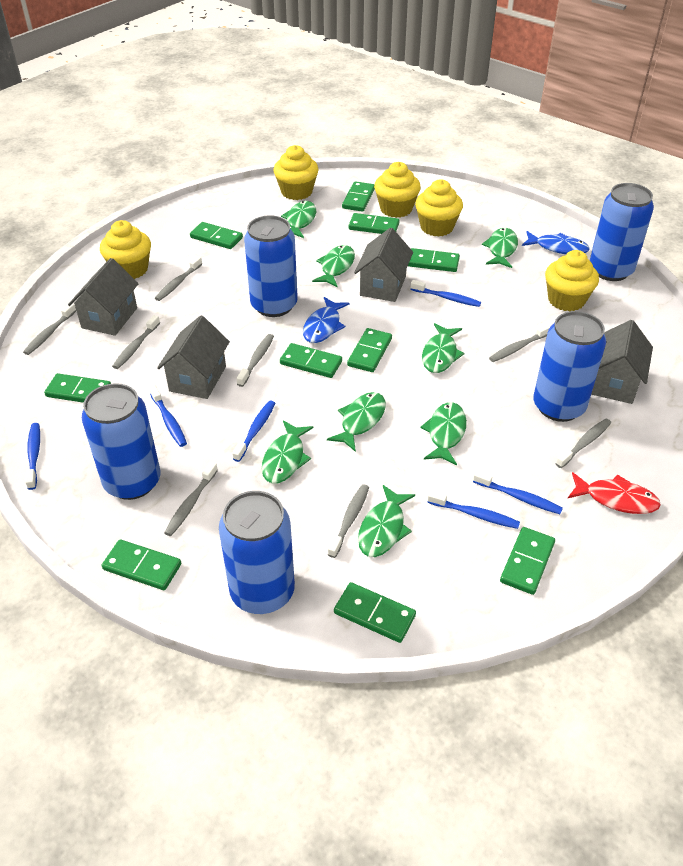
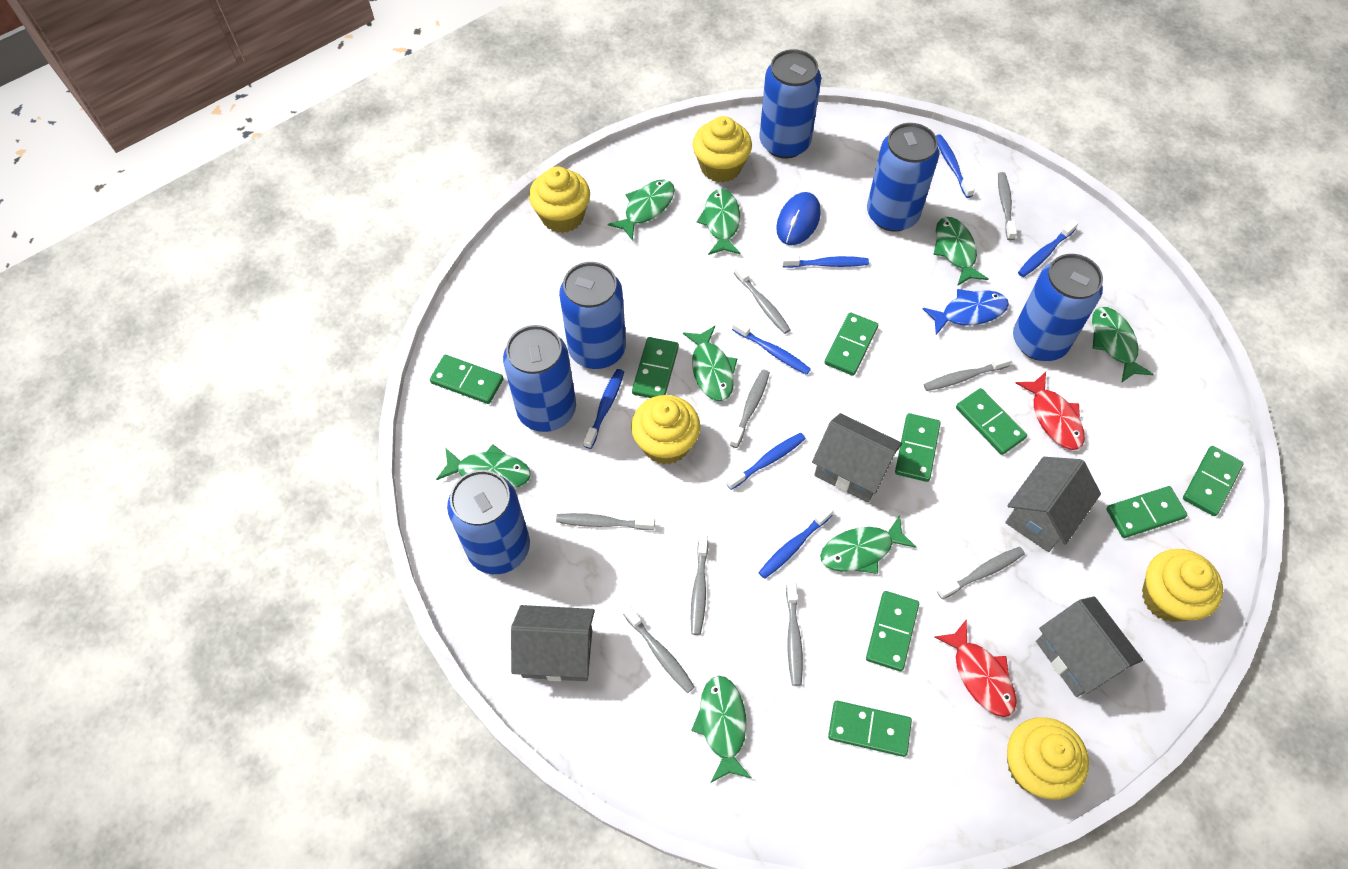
blue can: 5 -> 6
blue fish: 2 -> 1
blue mouse: 0 -> 1
blue toothbrush: 6 -> 7
green domino: 10 -> 9
grey toothbrush: 8 -> 9
red fish: 1 -> 2

